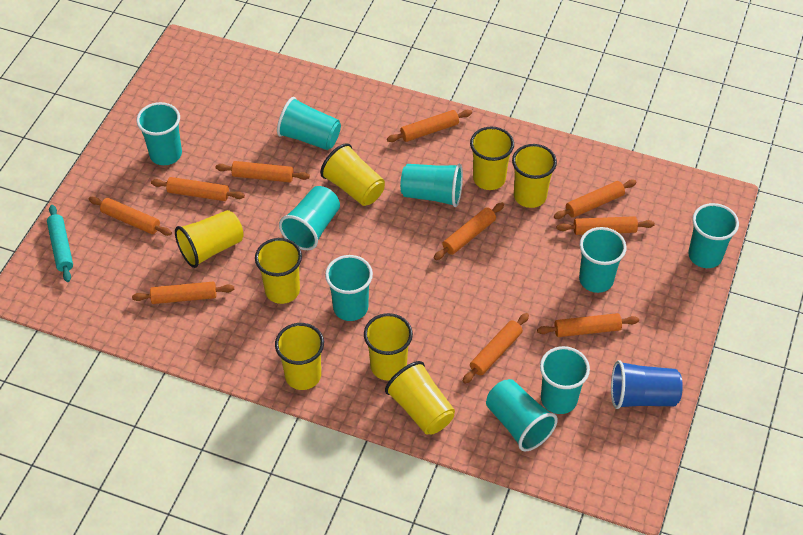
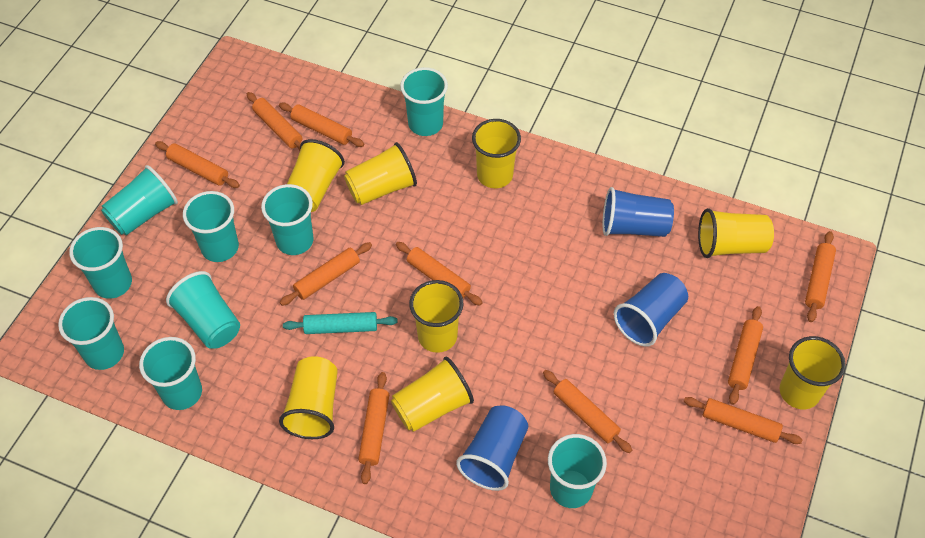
blue cup: 1 -> 3

